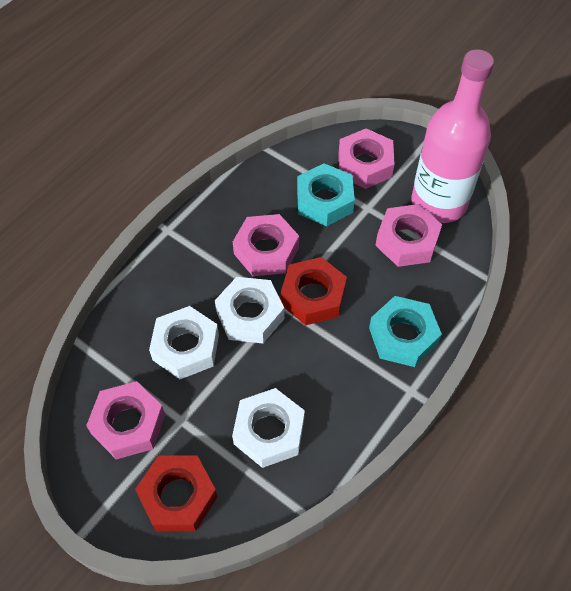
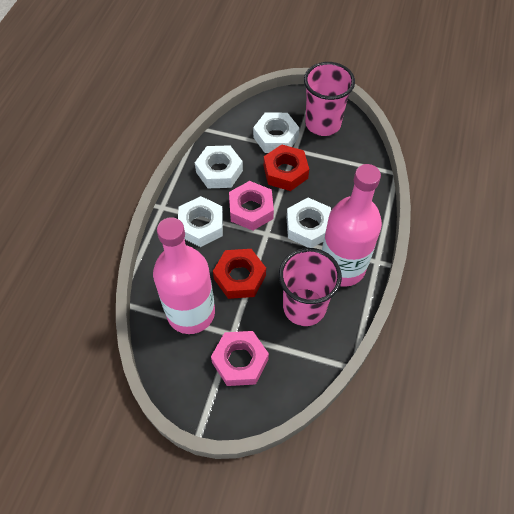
pink bottle: 1 -> 2
pink cup: 0 -> 2
pink nut: 4 -> 2
turquoise nut: 2 -> 0
white nut: 3 -> 4

